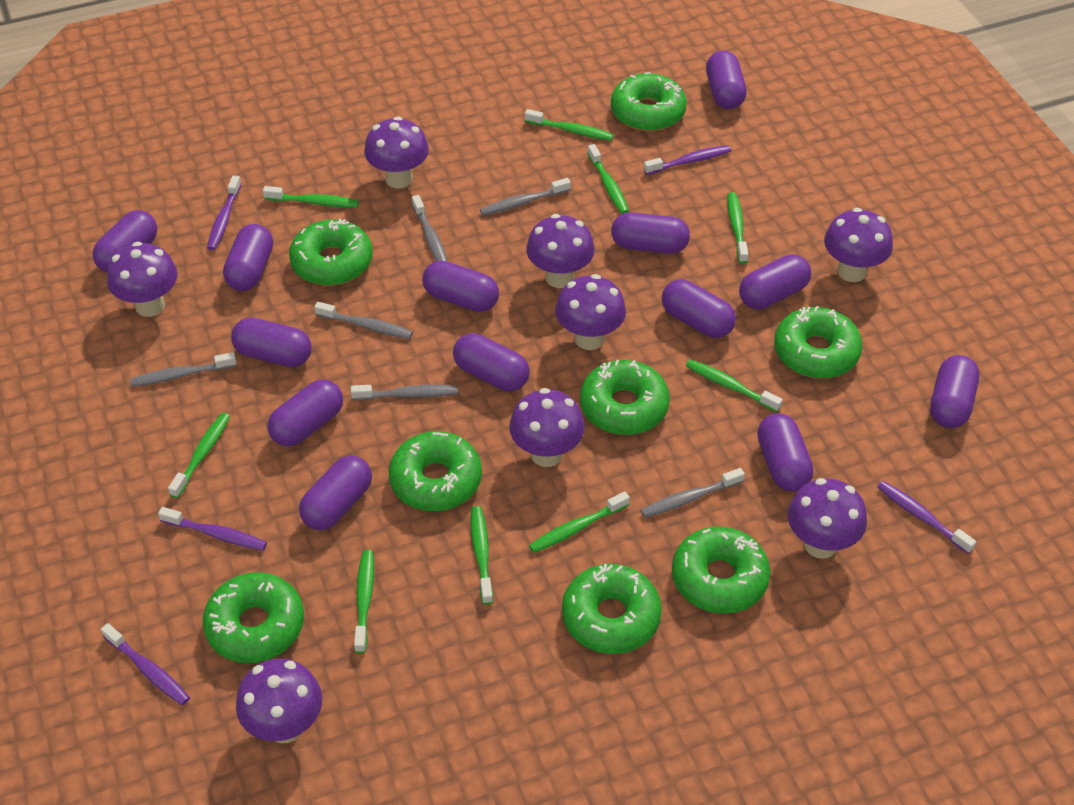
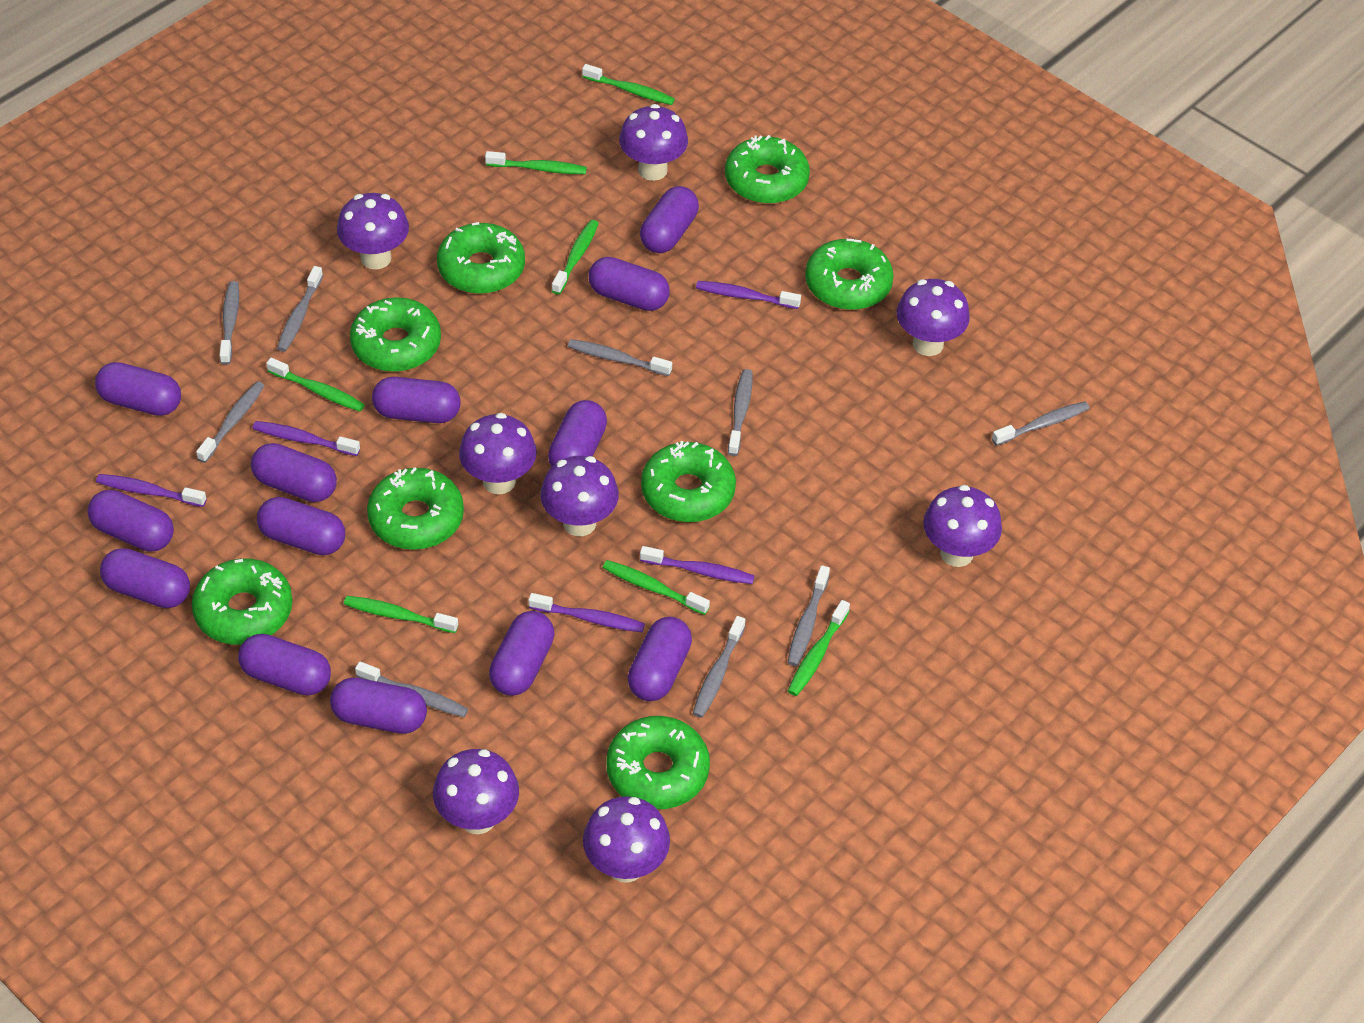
green toothbrush: 9 -> 7
grey toothbrush: 6 -> 9

